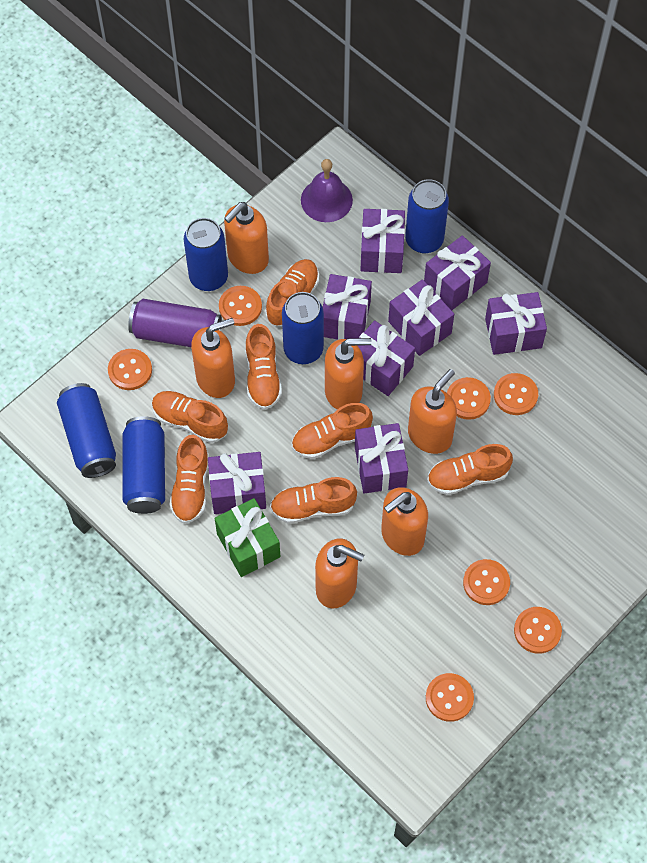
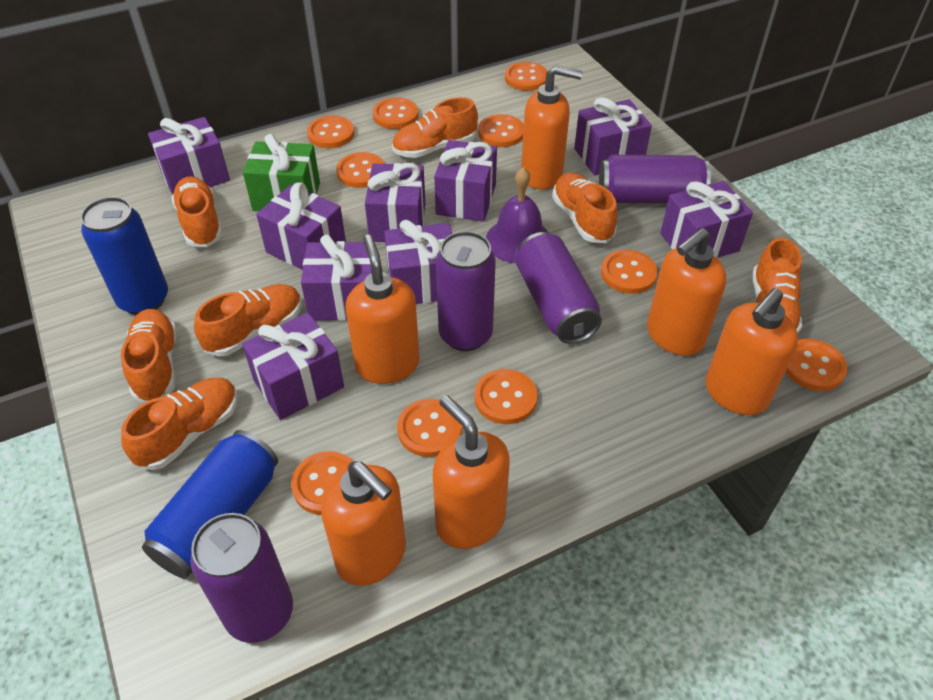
blue can: 5 -> 2
orange button: 7 -> 10
purple can: 1 -> 4
purple gift: 8 -> 9

